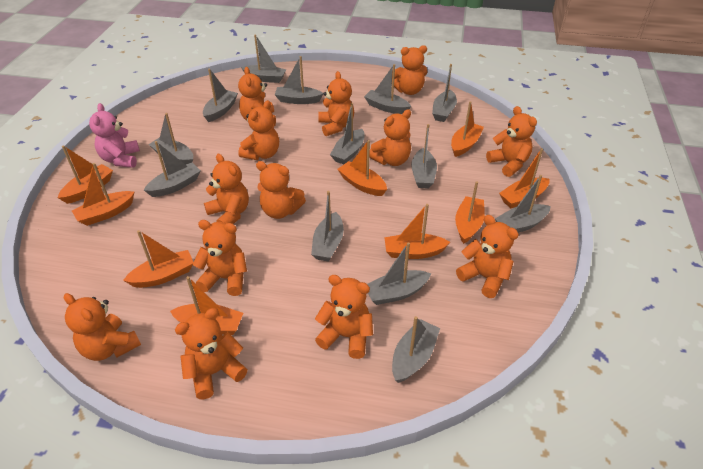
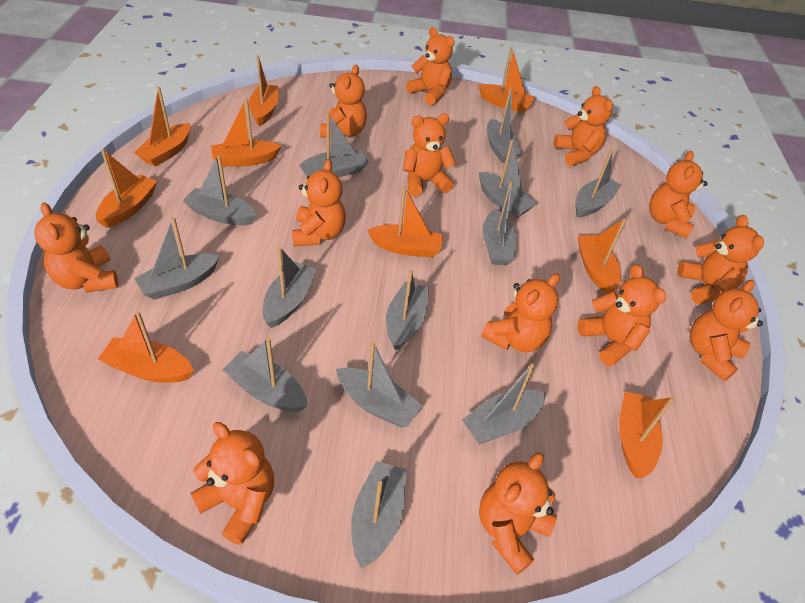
pink teddy bear: 1 -> 0

